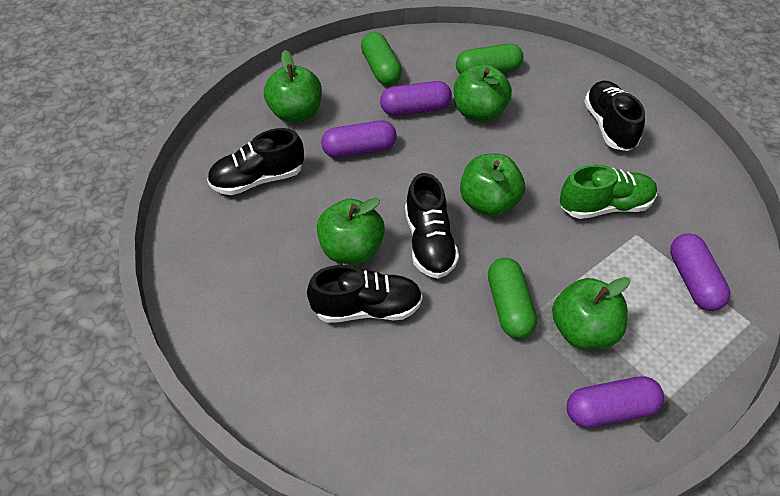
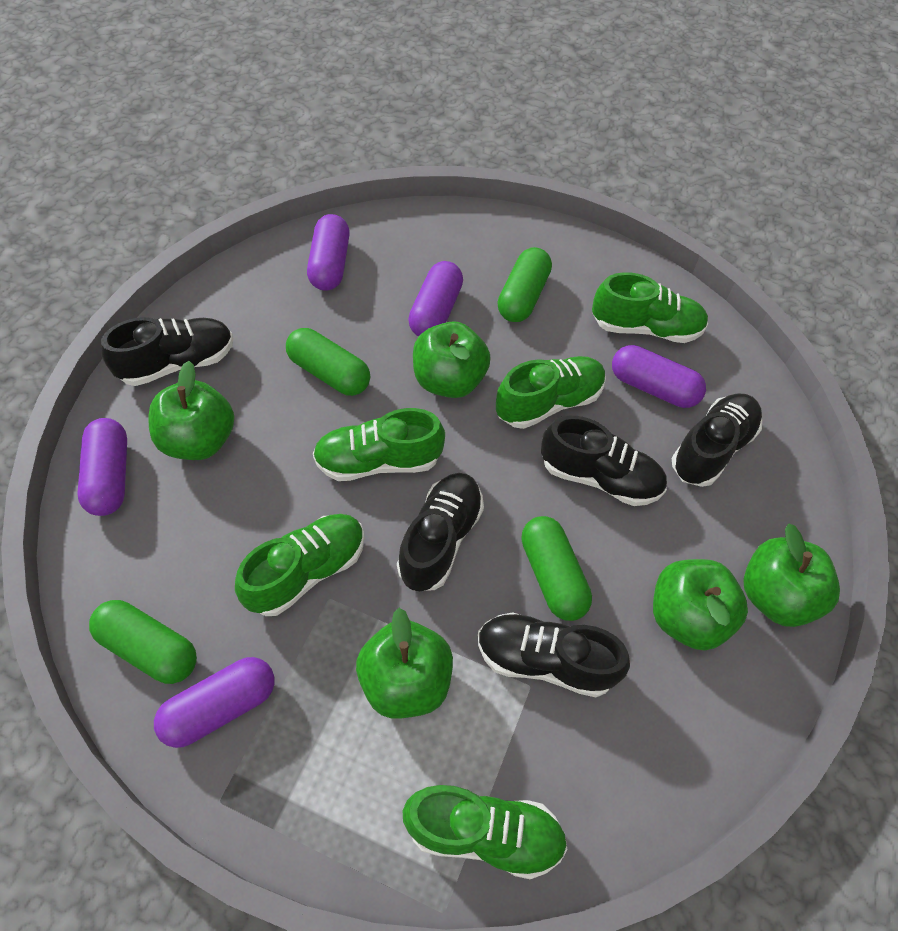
black shoe: 4 -> 5
green capsule: 3 -> 4
green shoe: 1 -> 5
purple capsule: 4 -> 5

